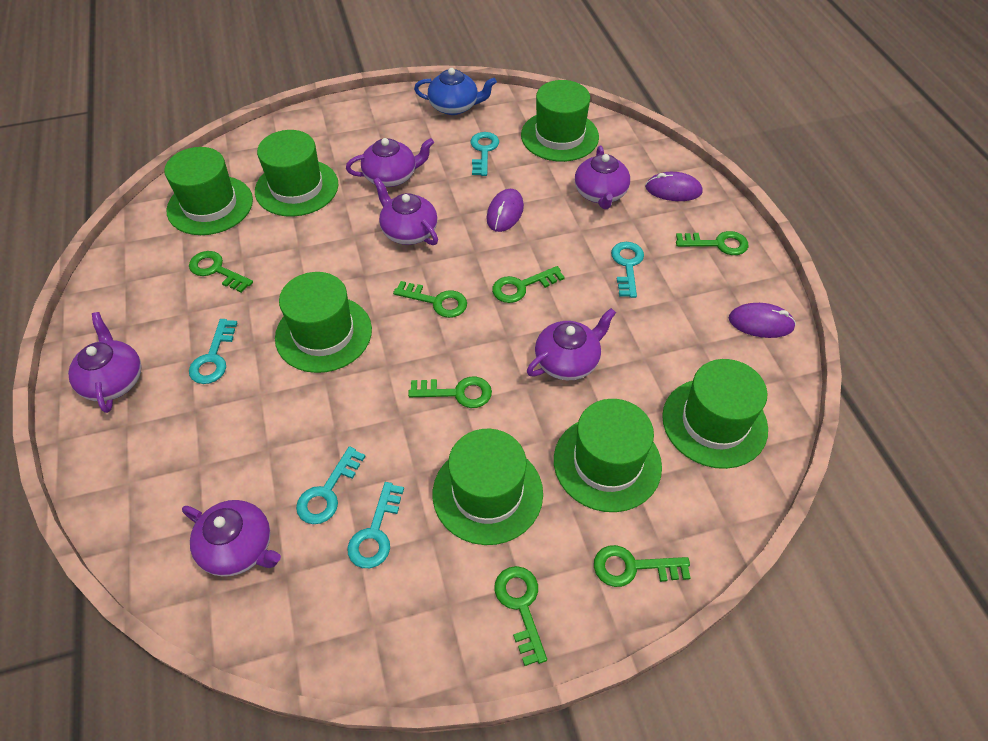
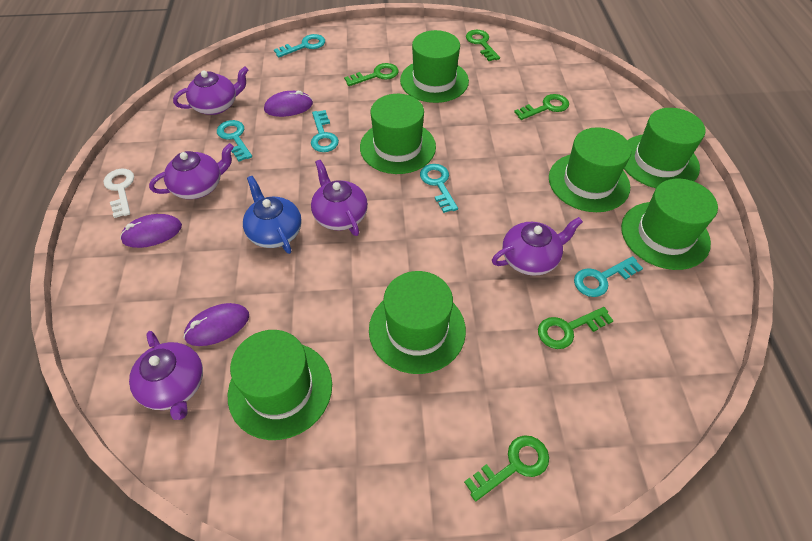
green key: 7 -> 5
purple teapot: 6 -> 5
white key: 0 -> 1

